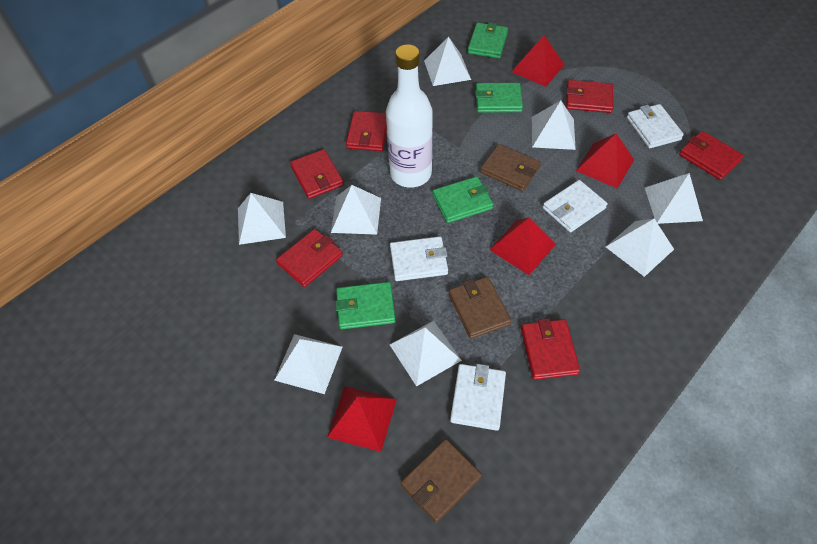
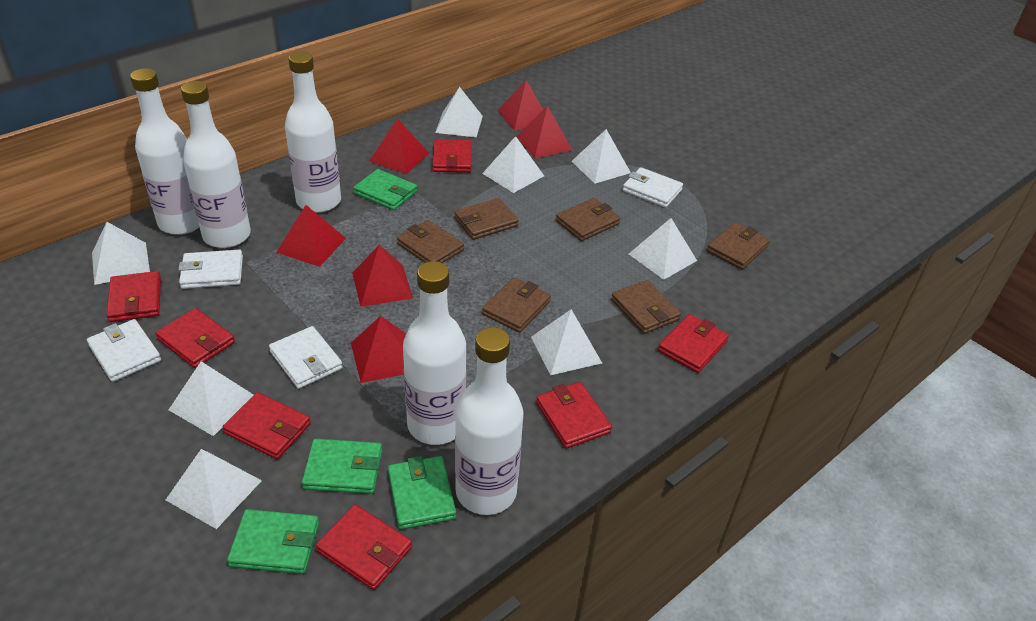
brown wallet: 3 -> 6
red pyramid: 4 -> 6
red wallet: 6 -> 7
white bottle: 1 -> 5

